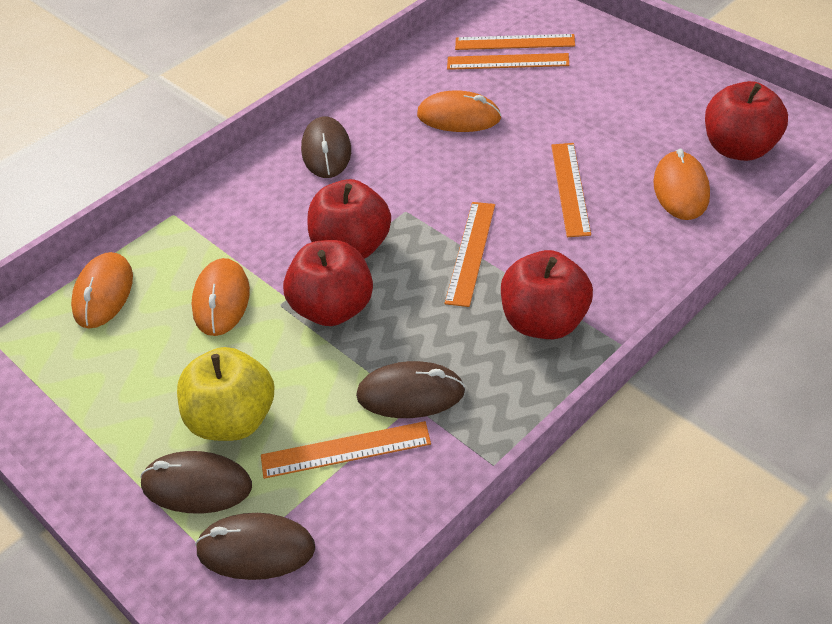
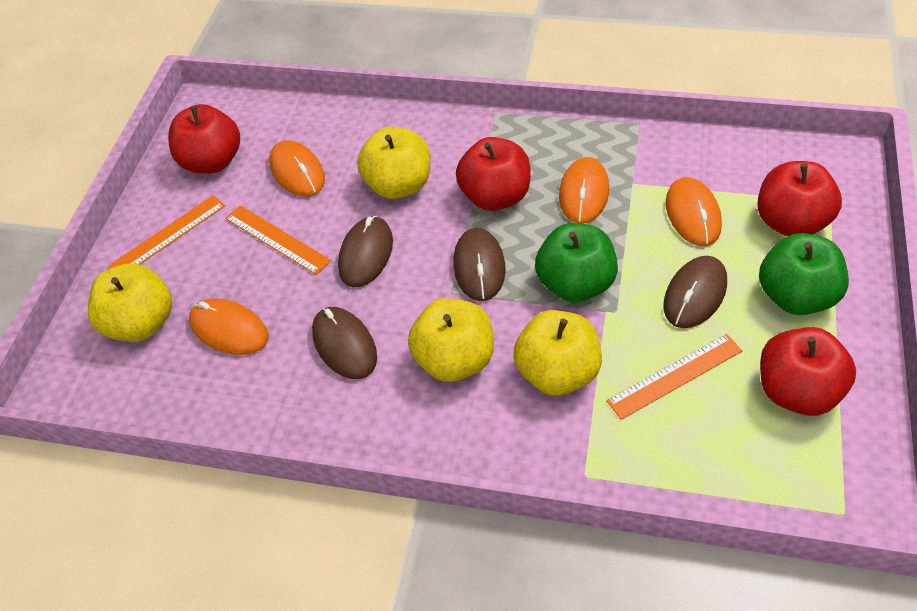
green apple: 0 -> 2
orange ruler: 5 -> 3
yellow apple: 1 -> 4

